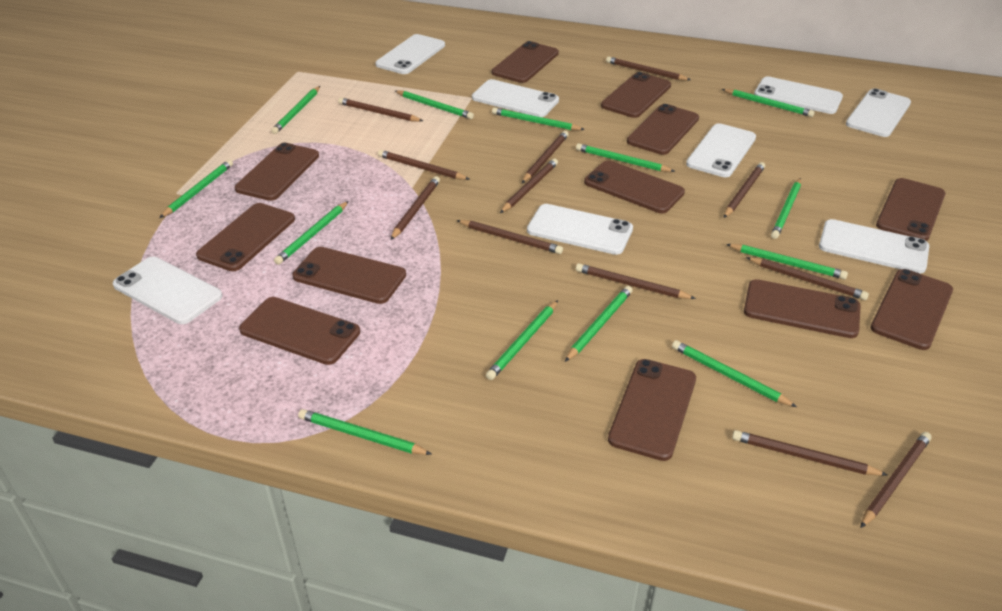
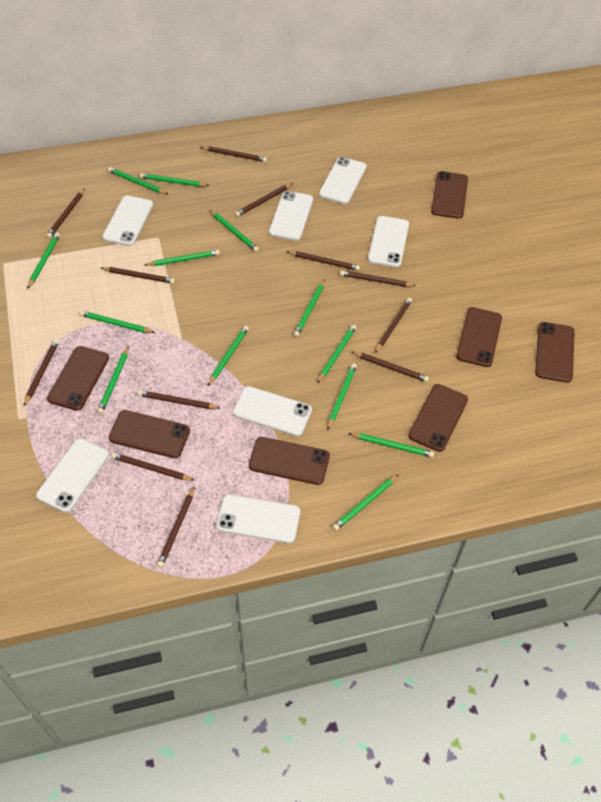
brown phone: 12 -> 7
white phone: 8 -> 7

